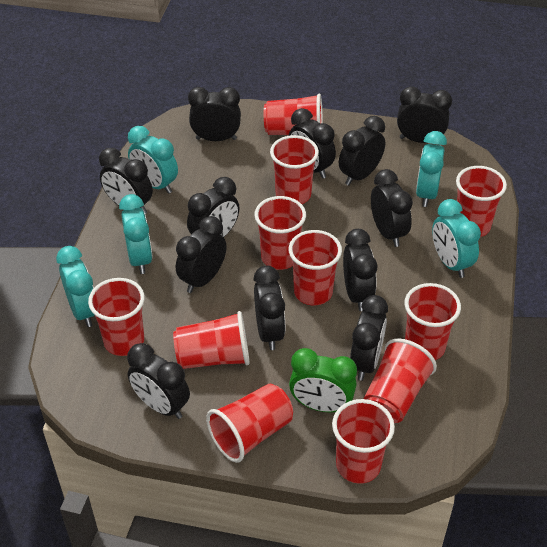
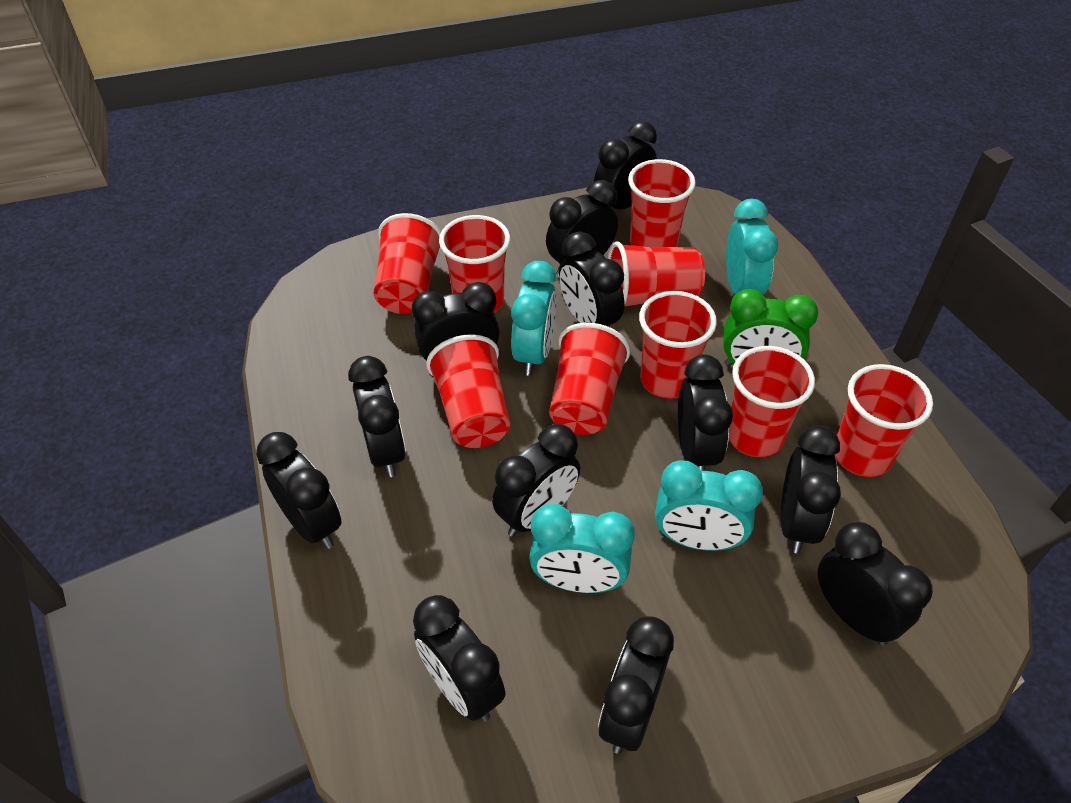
red cup: 11 -> 9
turquoise clock: 5 -> 4

